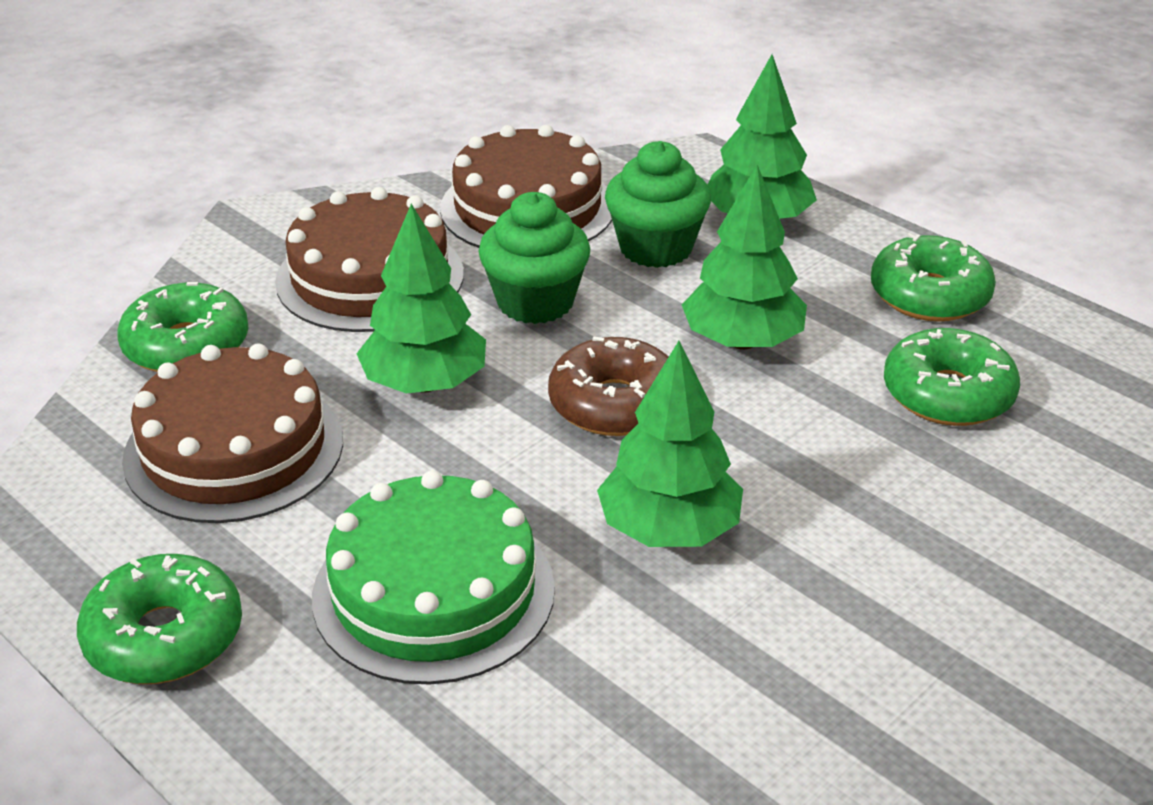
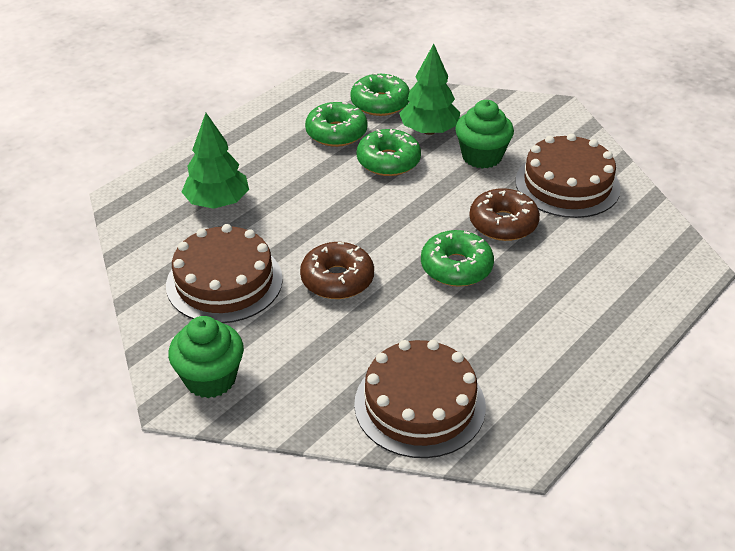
brown donut: 1 -> 2
green cake: 1 -> 0
green tree: 4 -> 2

